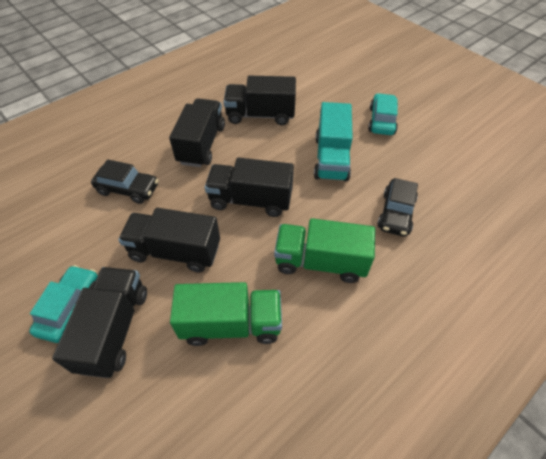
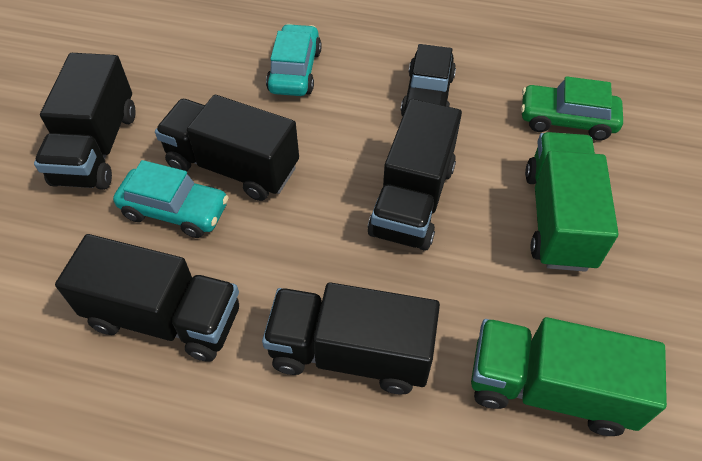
black car: 2 -> 1
green car: 0 -> 1
turquoise truck: 1 -> 0

